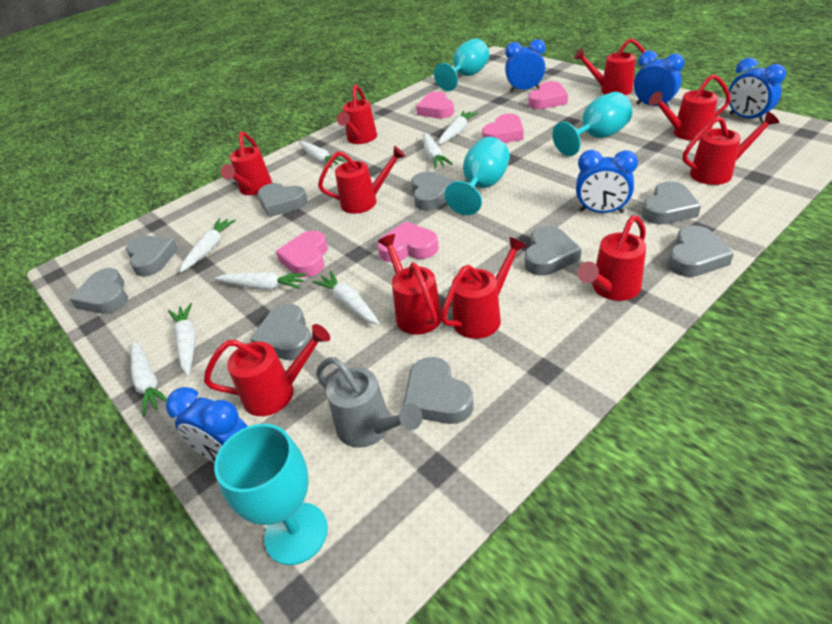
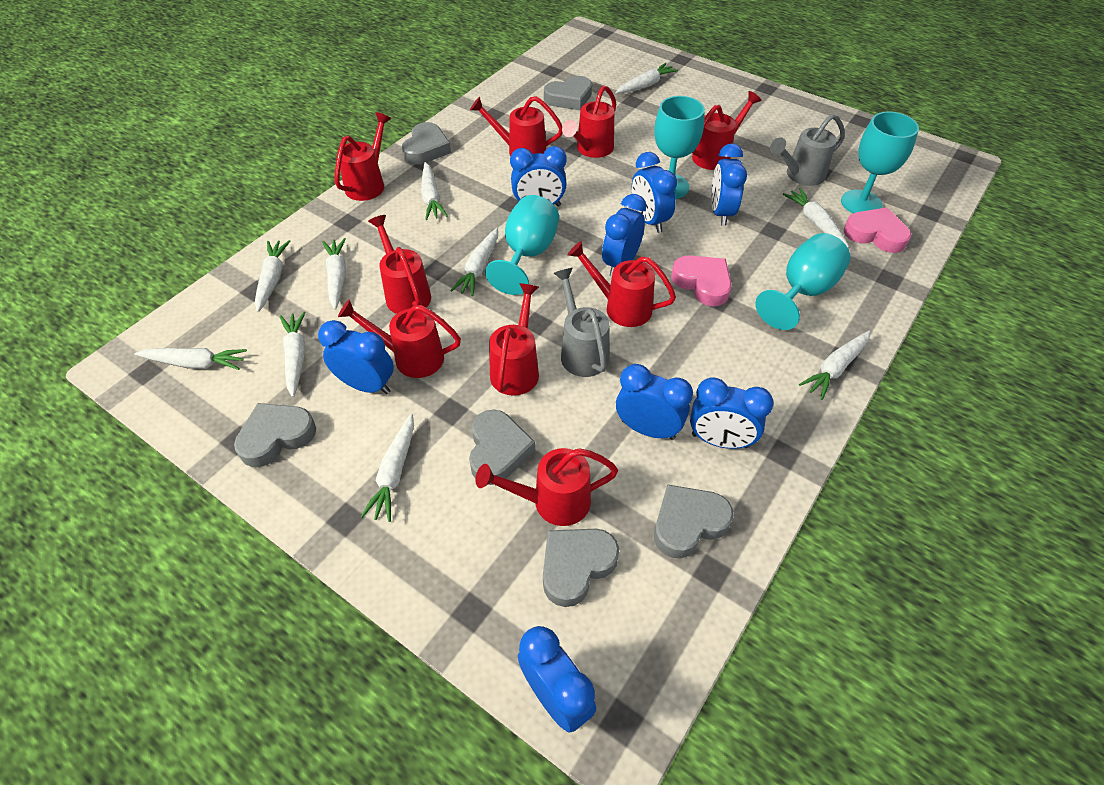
blue clock: 5 -> 8
grey heart: 9 -> 6
grey watering can: 1 -> 2
pink heart: 5 -> 2
red watering can: 10 -> 9
white carrot: 8 -> 10

